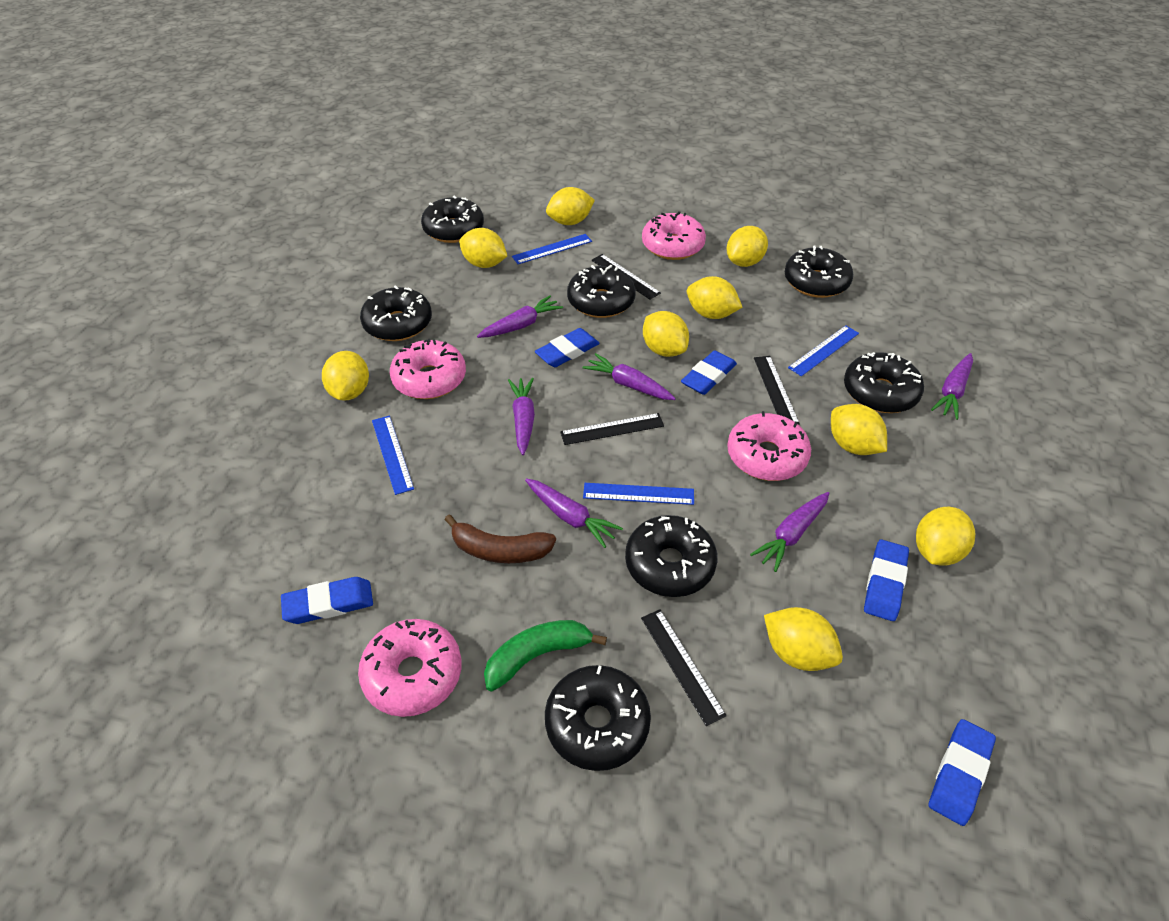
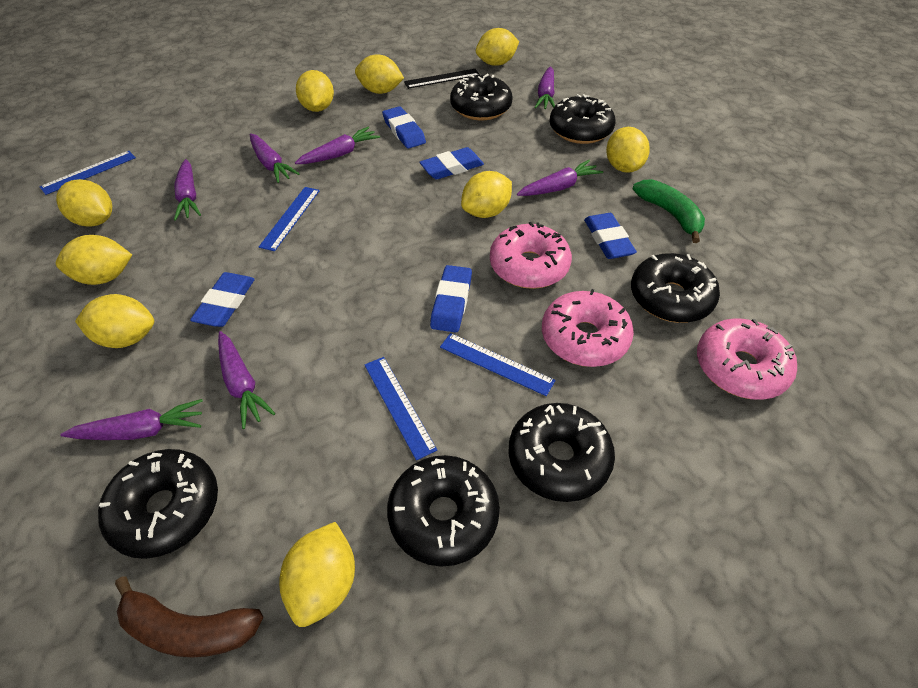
black donut: 7 -> 6
black ruler: 4 -> 1
pink donut: 4 -> 3
purple carrot: 6 -> 7

